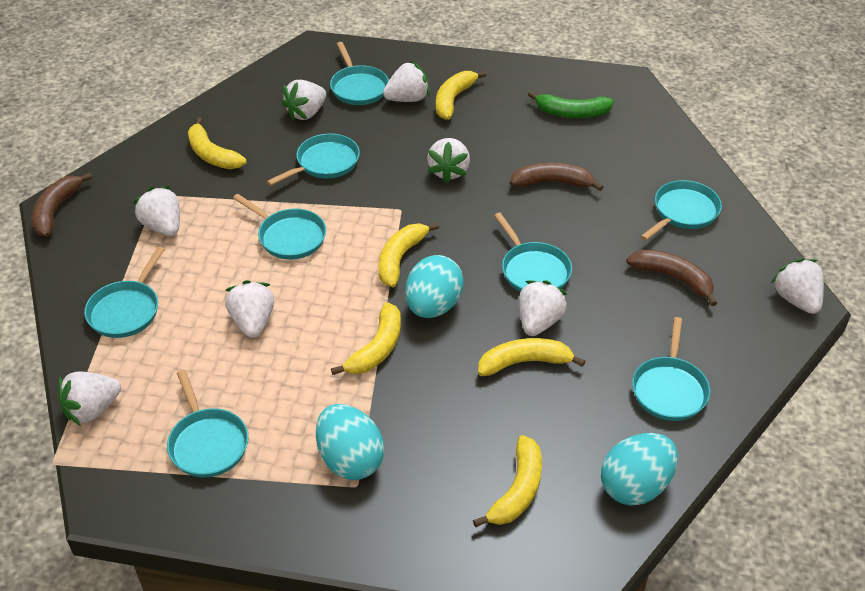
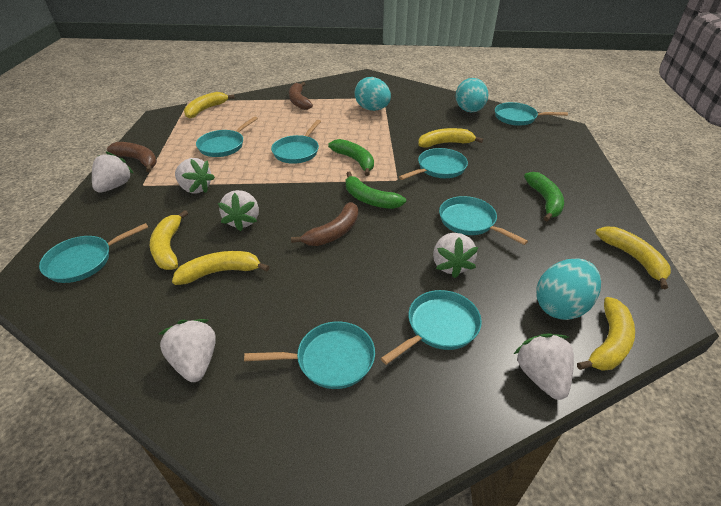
green banana: 1 -> 3
white strawberry: 8 -> 6

